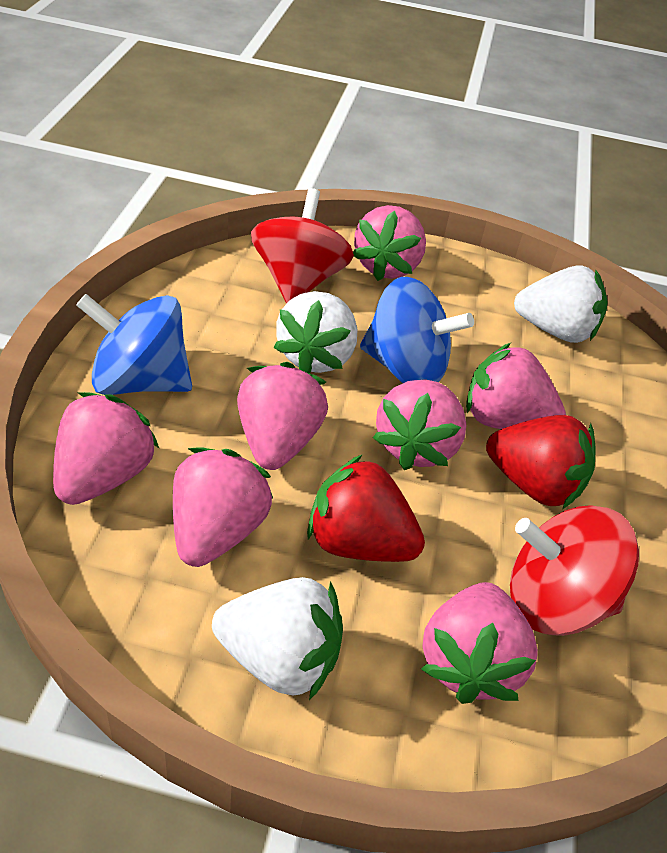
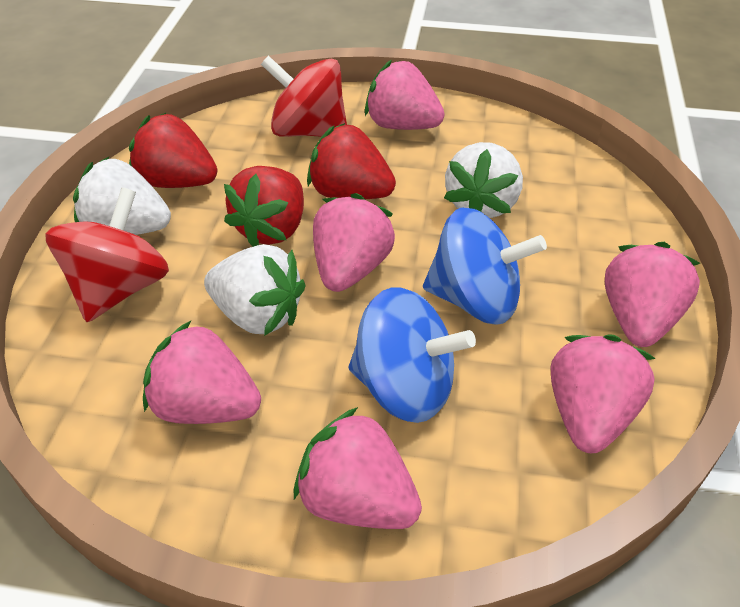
pink strawberry: 7 -> 6
red strawberry: 2 -> 3

